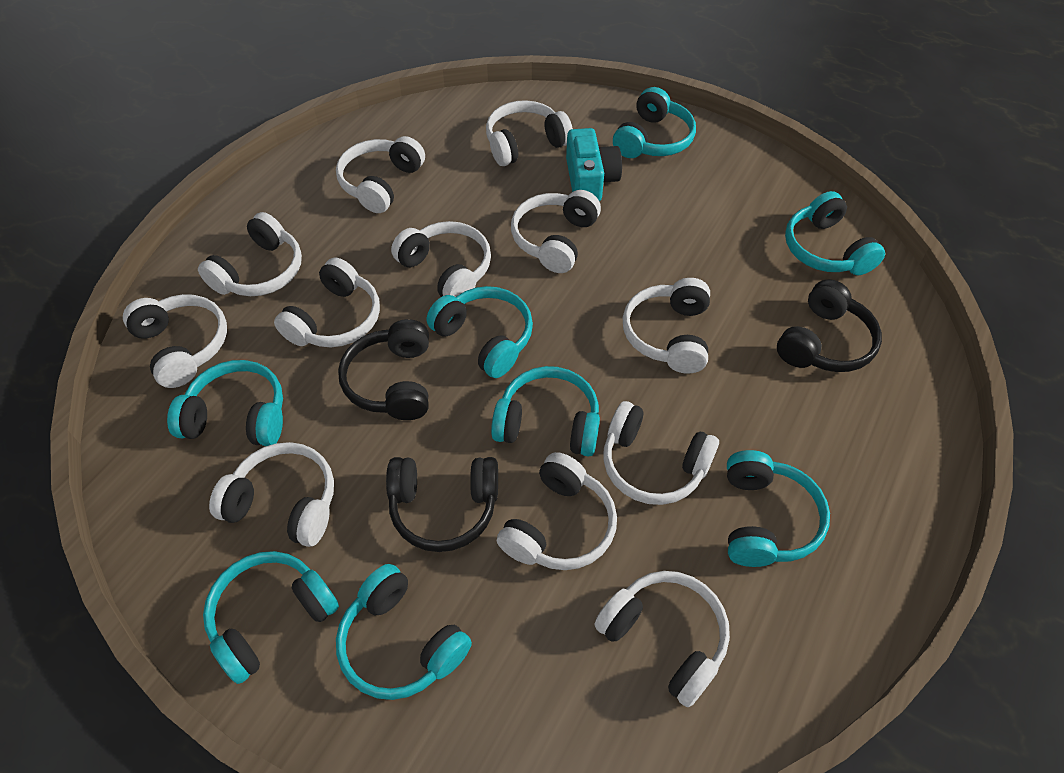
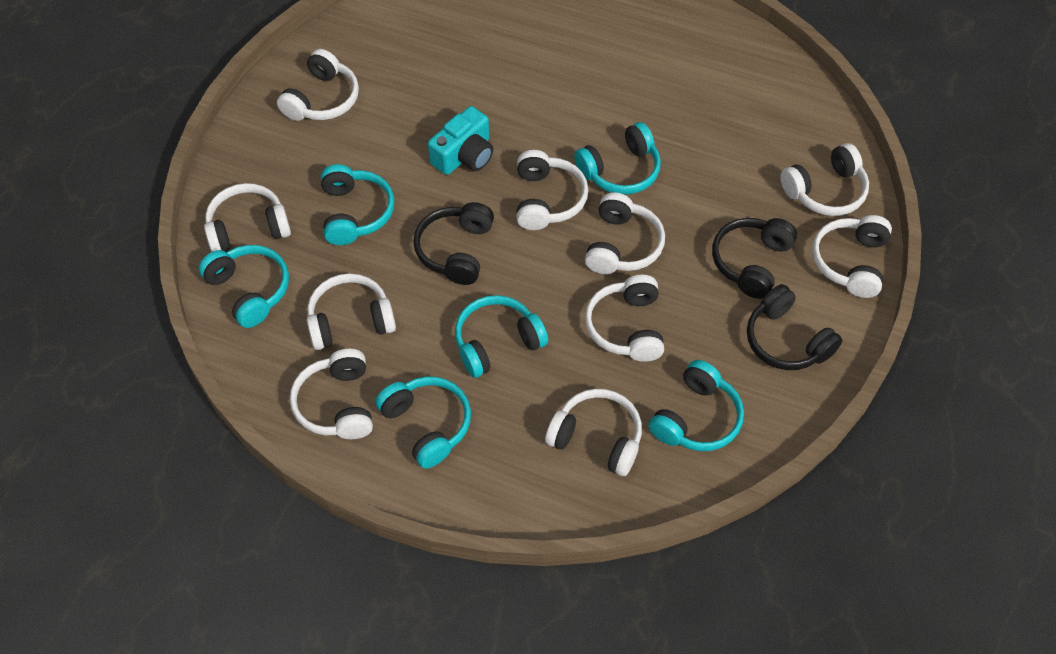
turquoise headphones: 8 -> 6
white headphones: 12 -> 10

